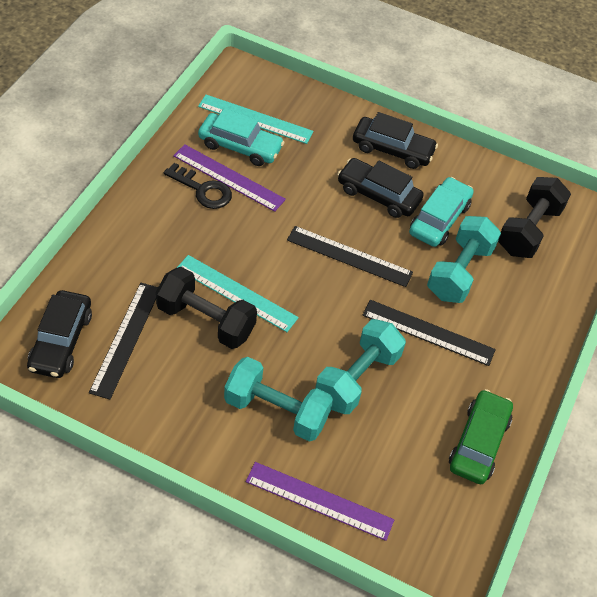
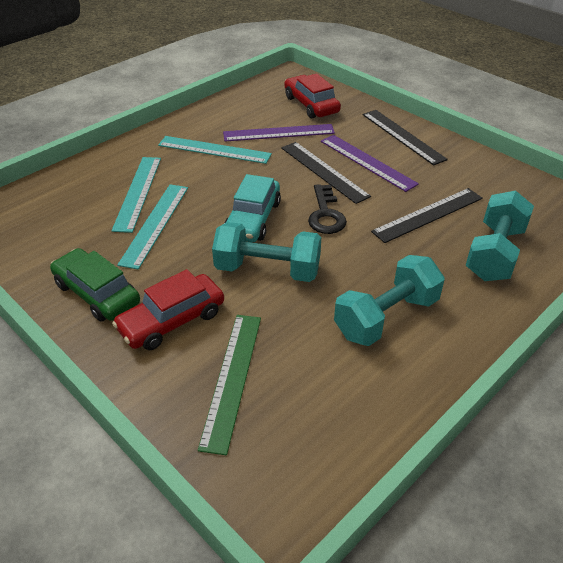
black car: 3 -> 0
black dumbbell: 2 -> 0
green ruler: 0 -> 1
red car: 0 -> 2
turquoise car: 2 -> 1
turquoise ruler: 2 -> 3

